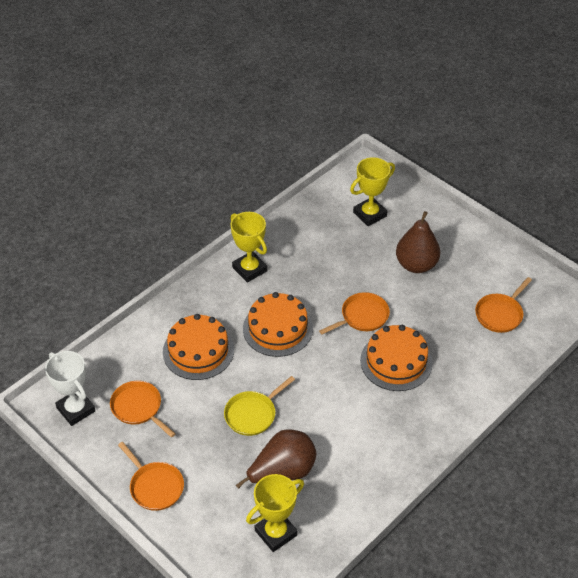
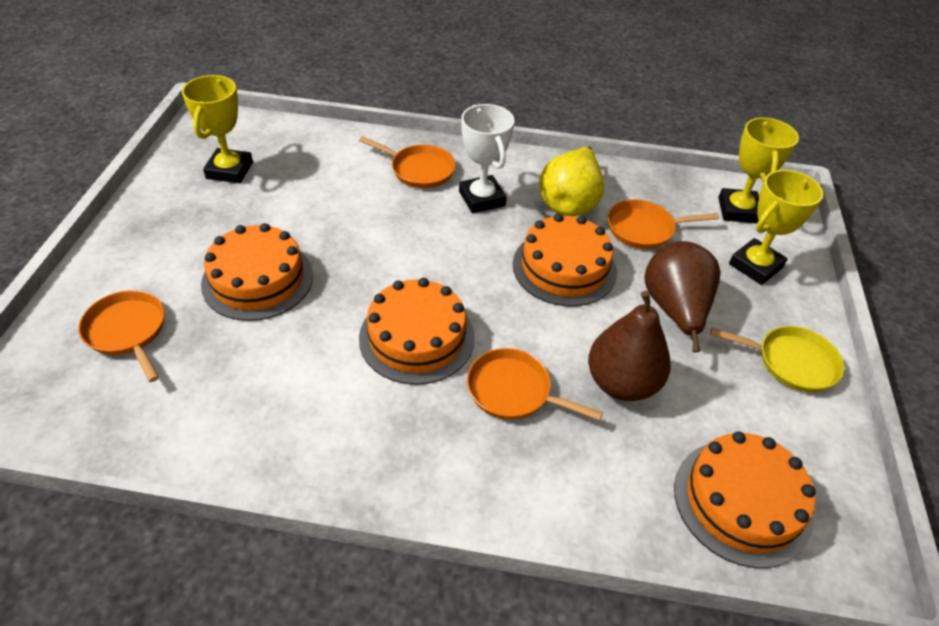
orange cake: 3 -> 4
yellow pear: 0 -> 1

